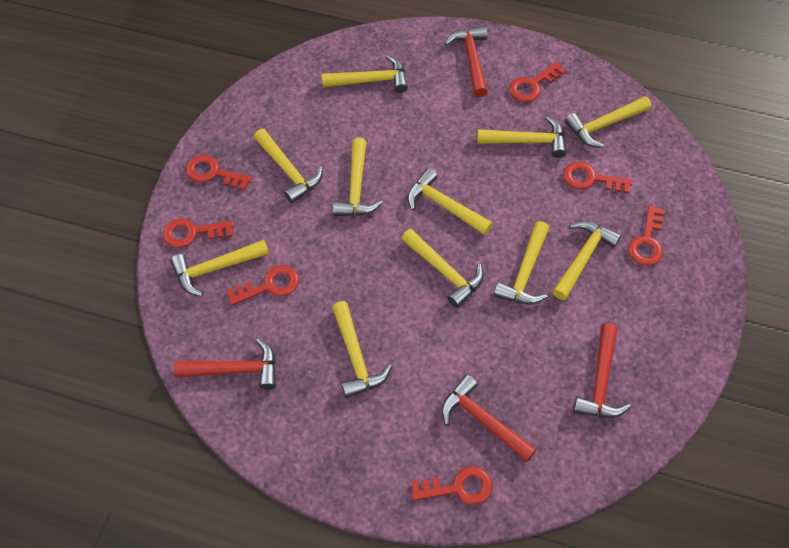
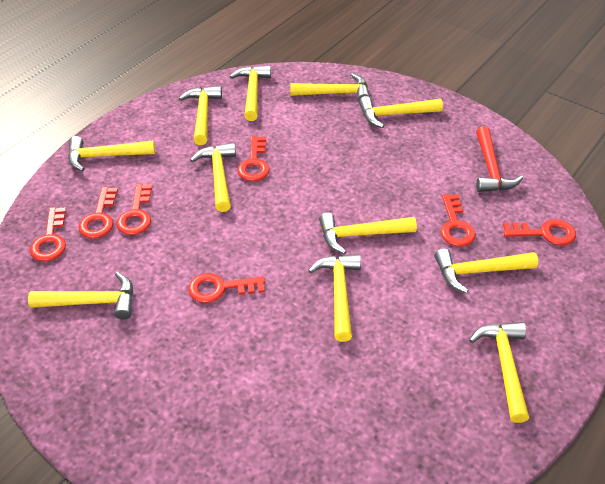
red hammer: 4 -> 1

